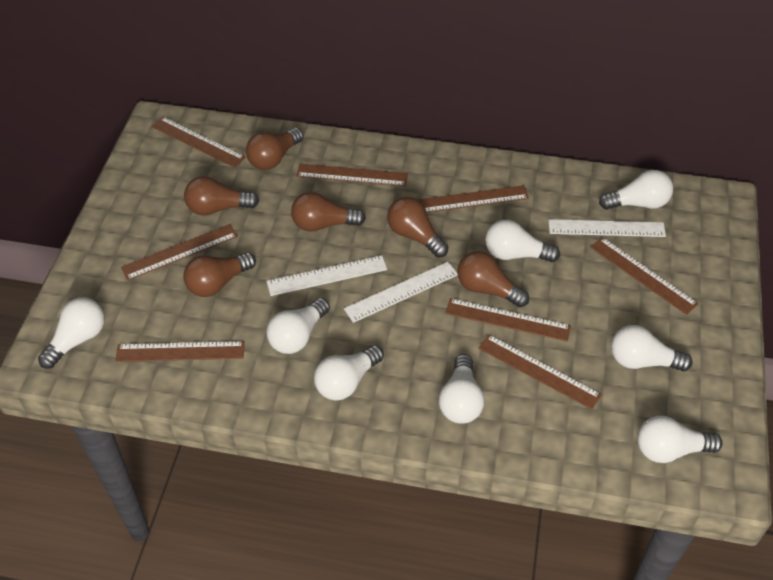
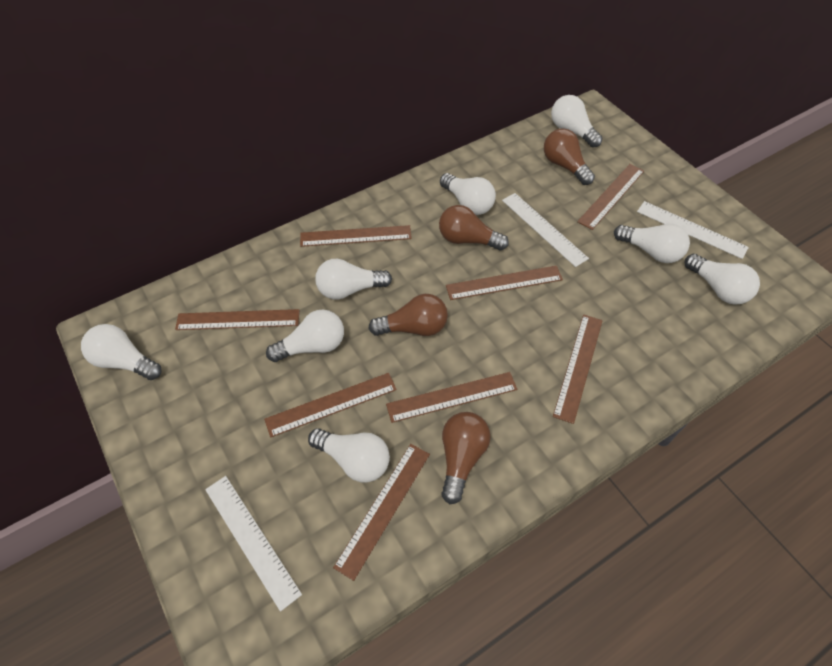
brown light bulb: 6 -> 4

